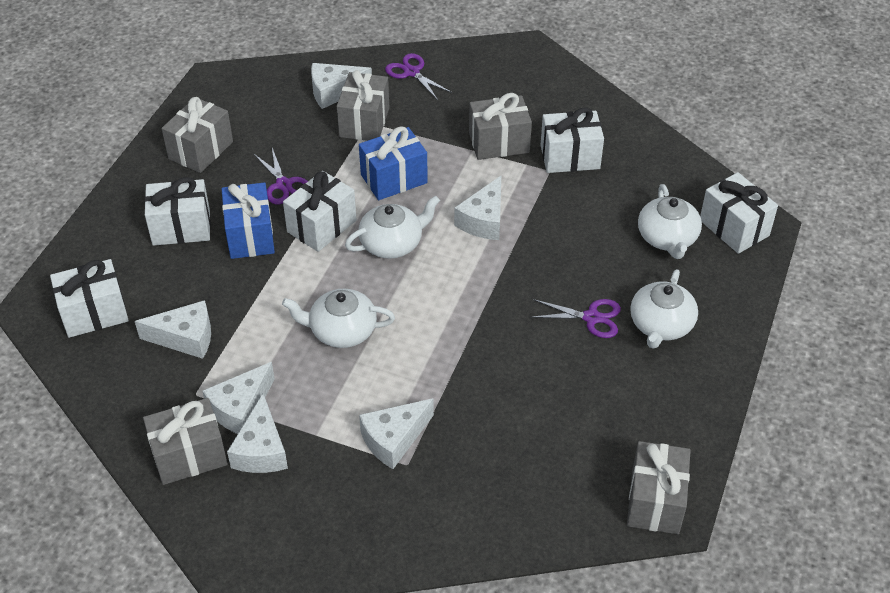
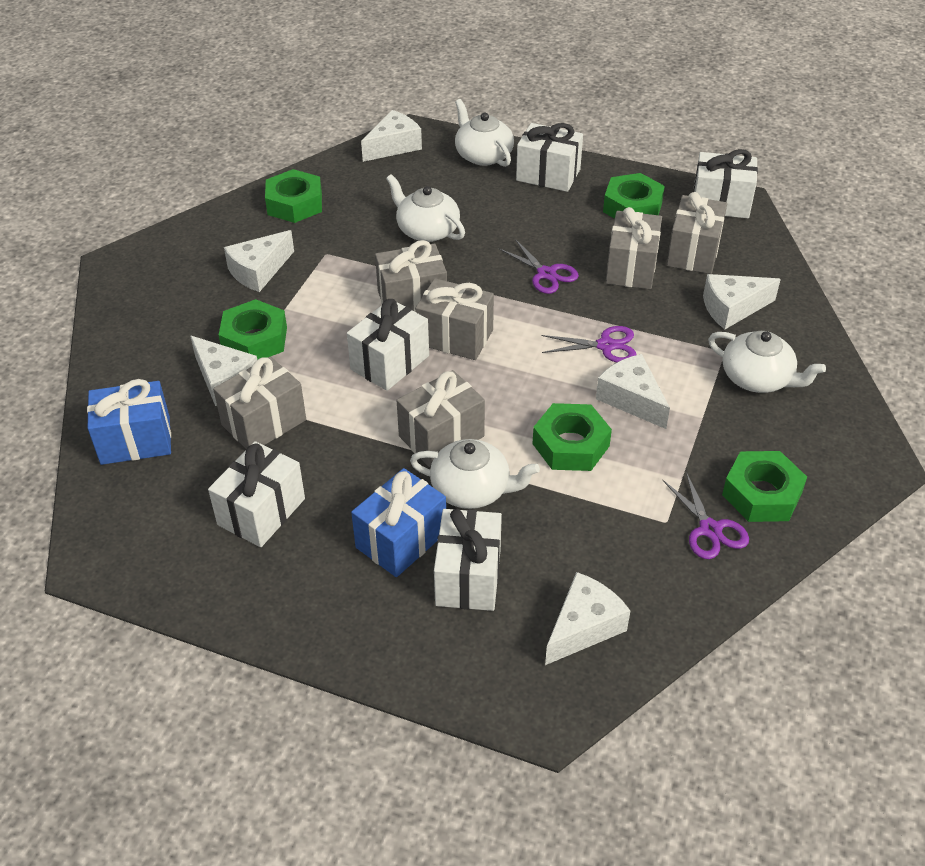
green nut: 0 -> 5
grey gift: 5 -> 6

